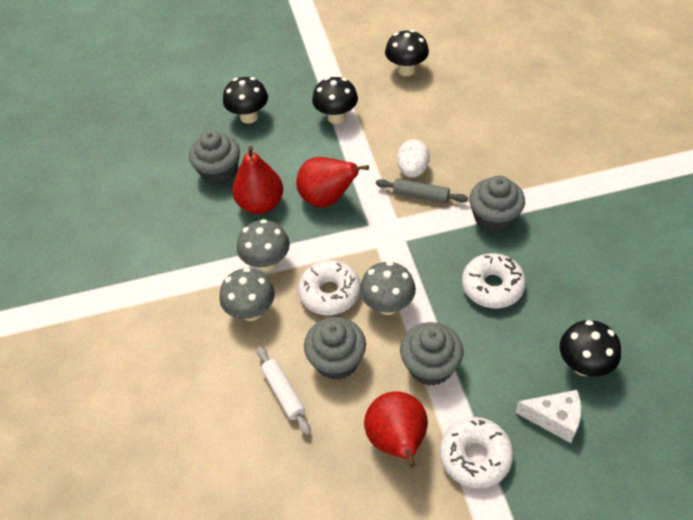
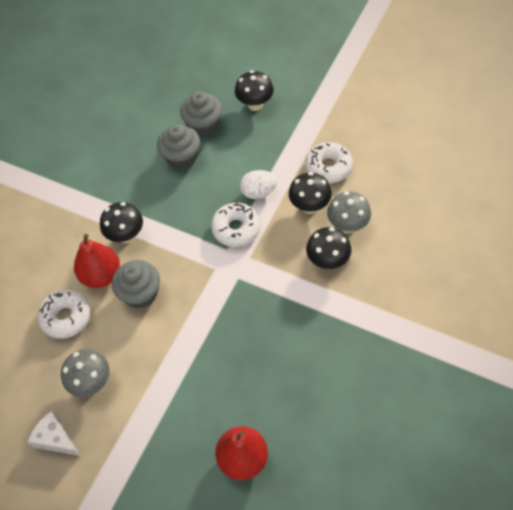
grey cupcake: 4 -> 3
grey mushroom: 3 -> 2
grey rolling pin: 1 -> 0
red pear: 3 -> 2
white rolling pin: 1 -> 0

